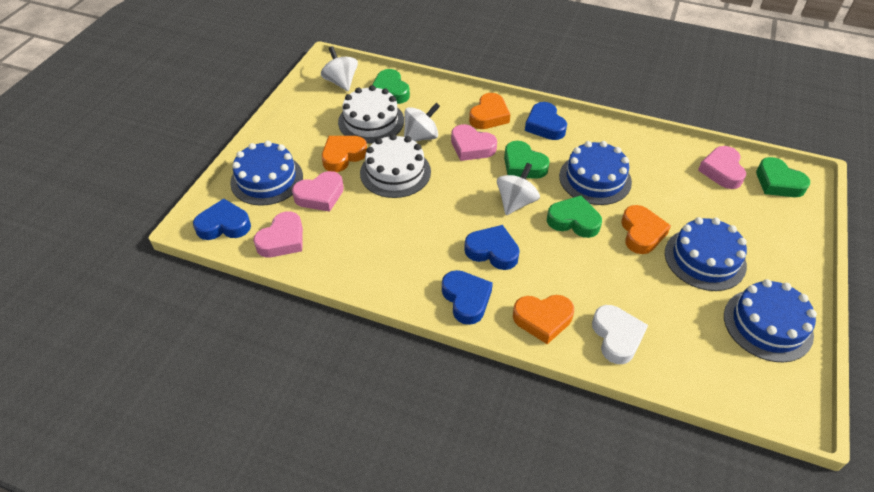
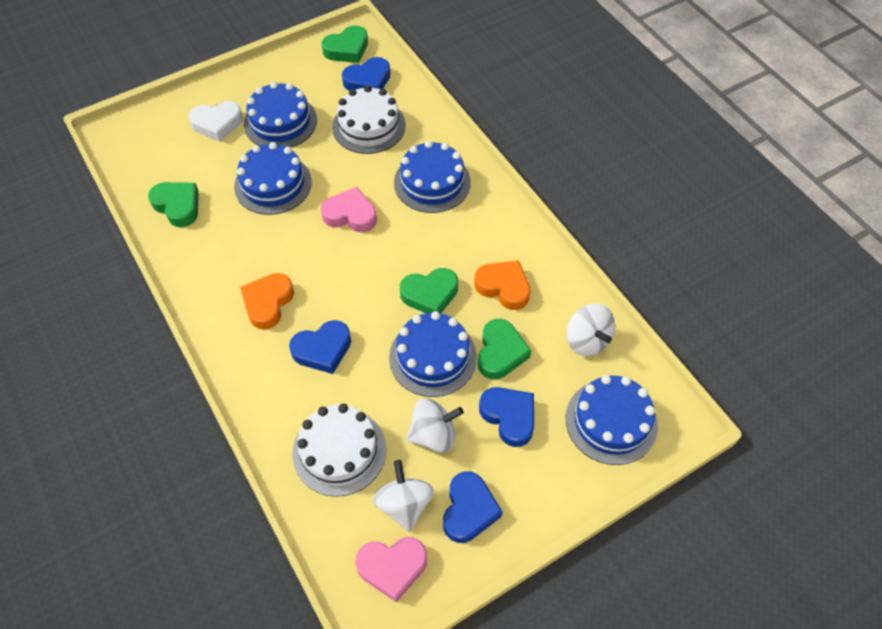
blue cake: 4 -> 5
orange heart: 4 -> 2
pink heart: 4 -> 2

